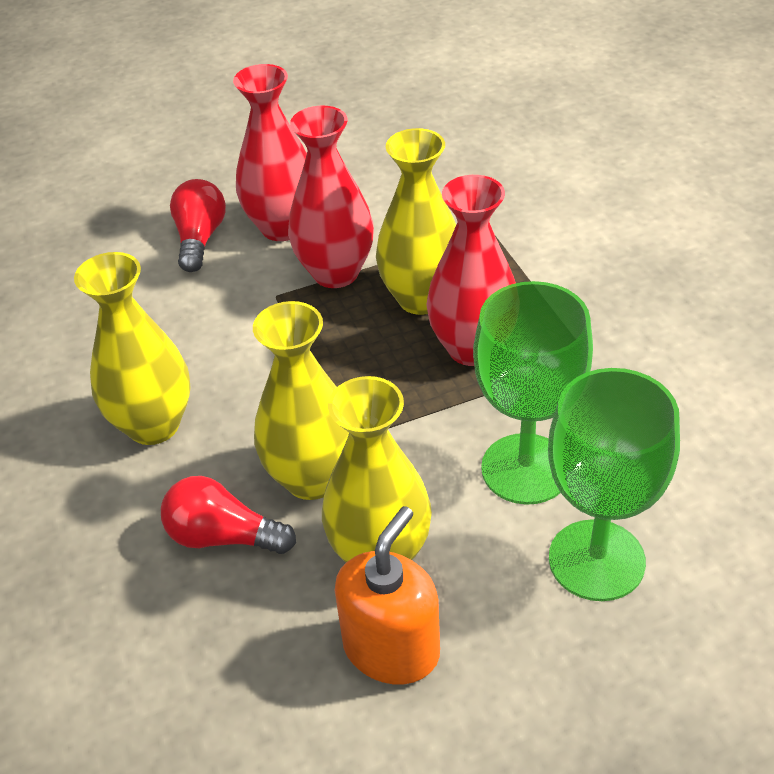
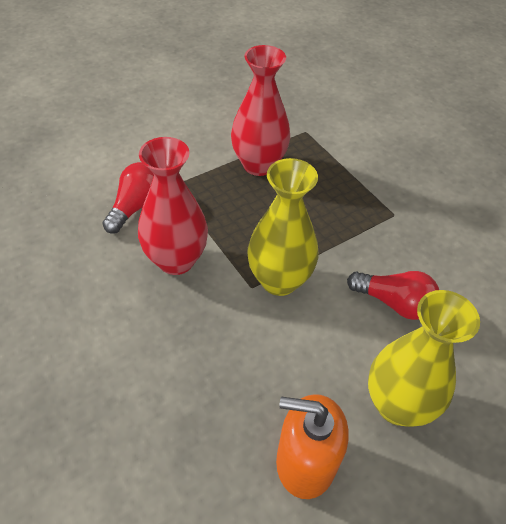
green goblet: 2 -> 0
red vase: 3 -> 2
yellow vase: 4 -> 2

